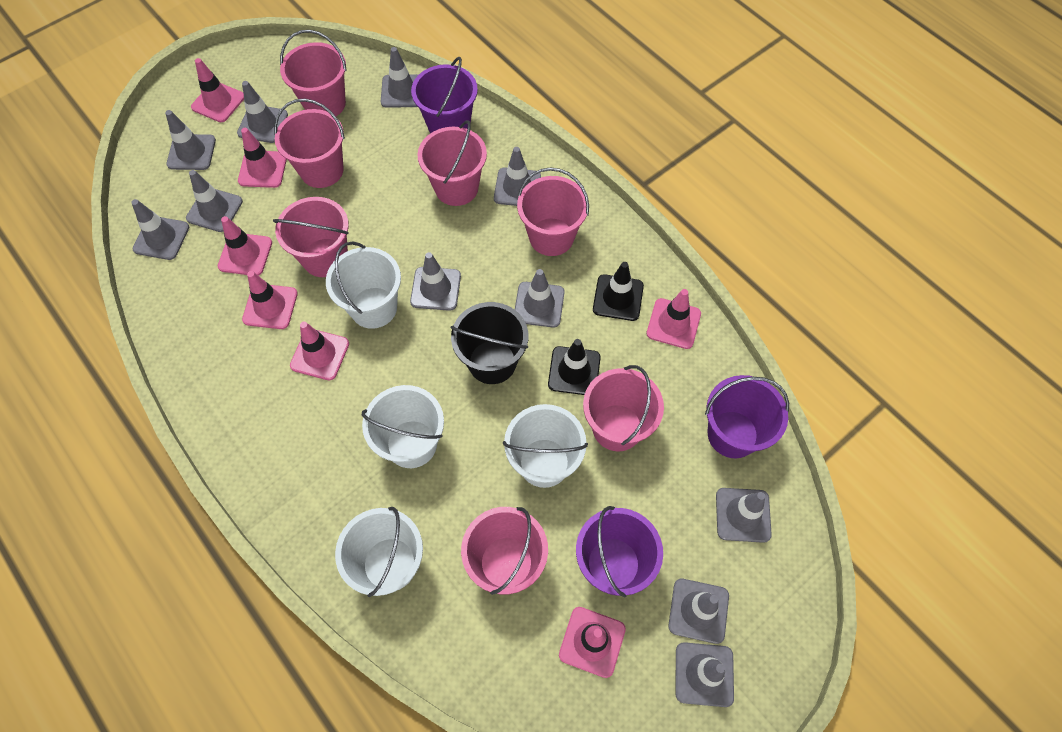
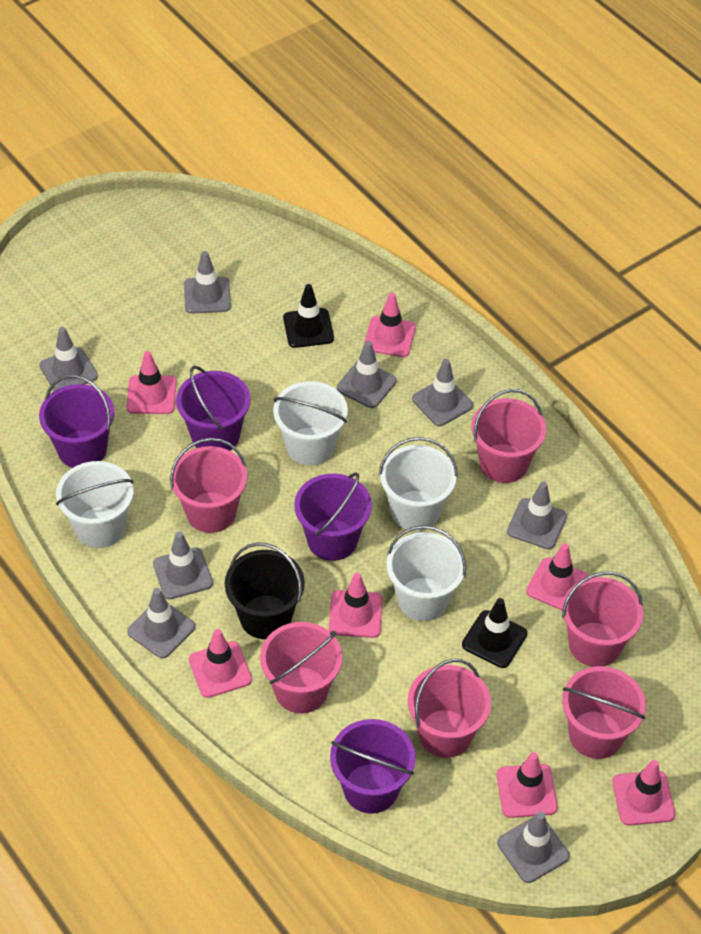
grey traffic cone: 11 -> 8
pink bucket: 7 -> 6
purple bucket: 3 -> 4

